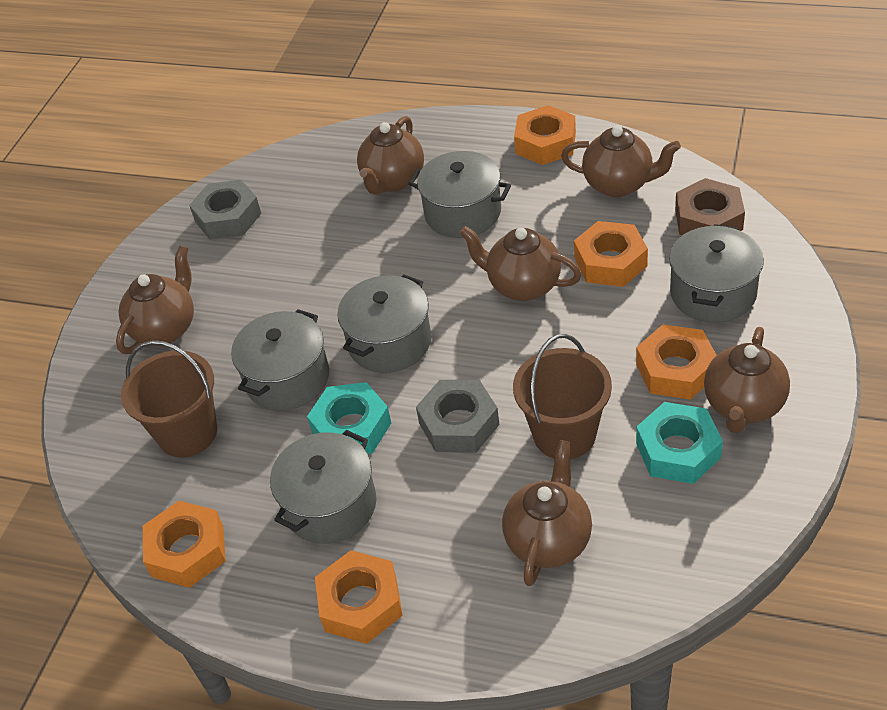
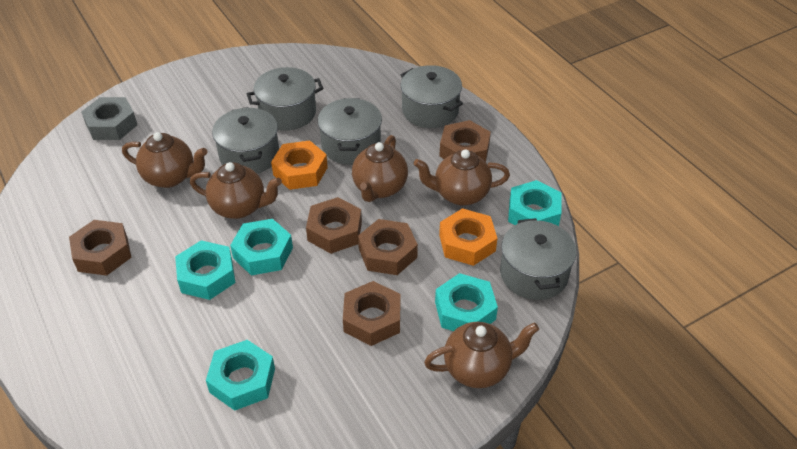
brown bucket: 2 -> 0
brown nut: 1 -> 5
brown teapot: 6 -> 5
grey nut: 2 -> 1
orange nut: 5 -> 2
turquoise nut: 2 -> 5

